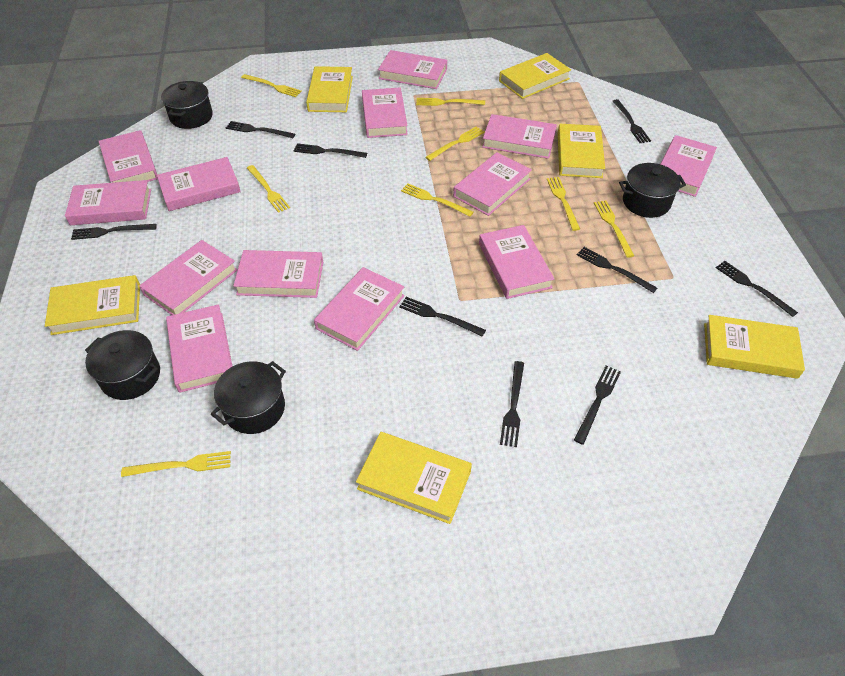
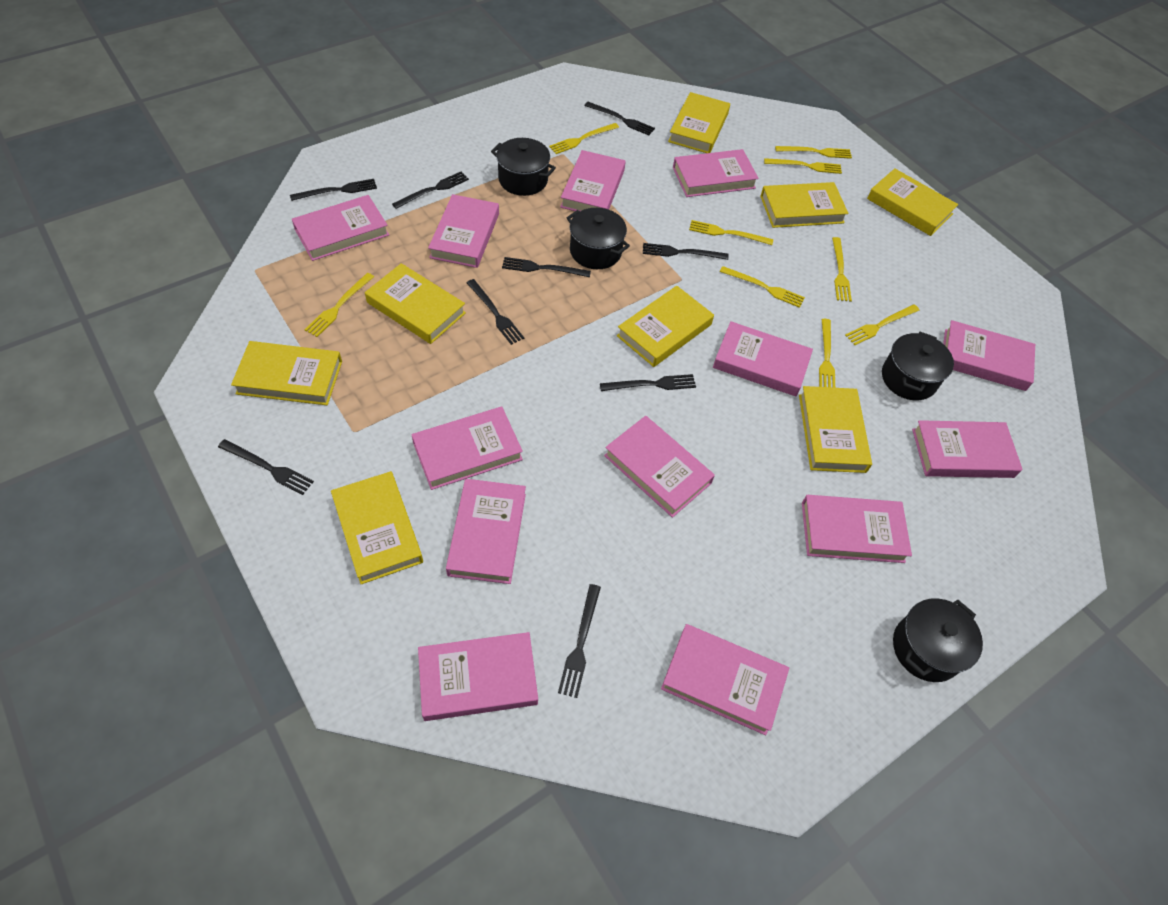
yellow book: 6 -> 8
yellow fork: 8 -> 9

